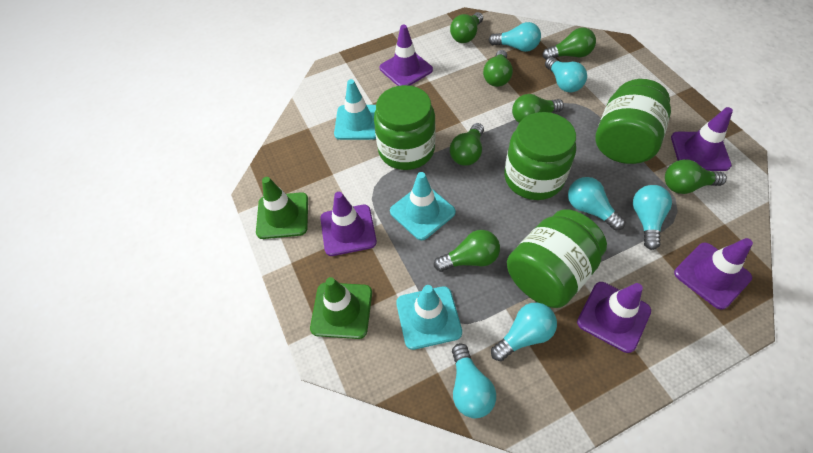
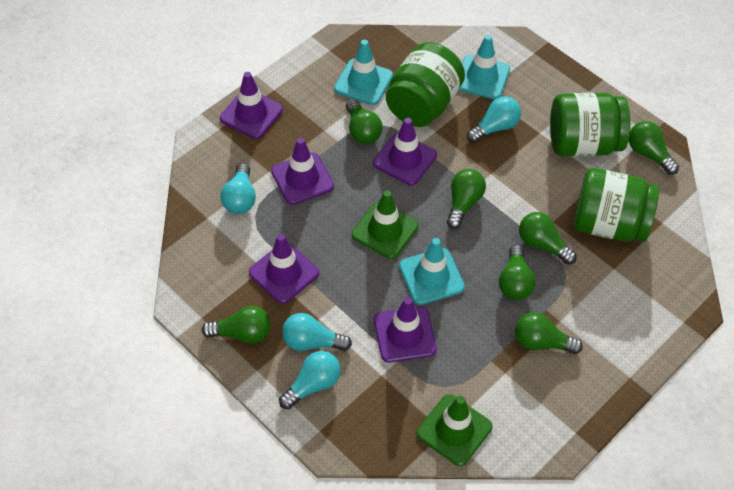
green jar: 4 -> 3
turquoise light bulb: 6 -> 4

